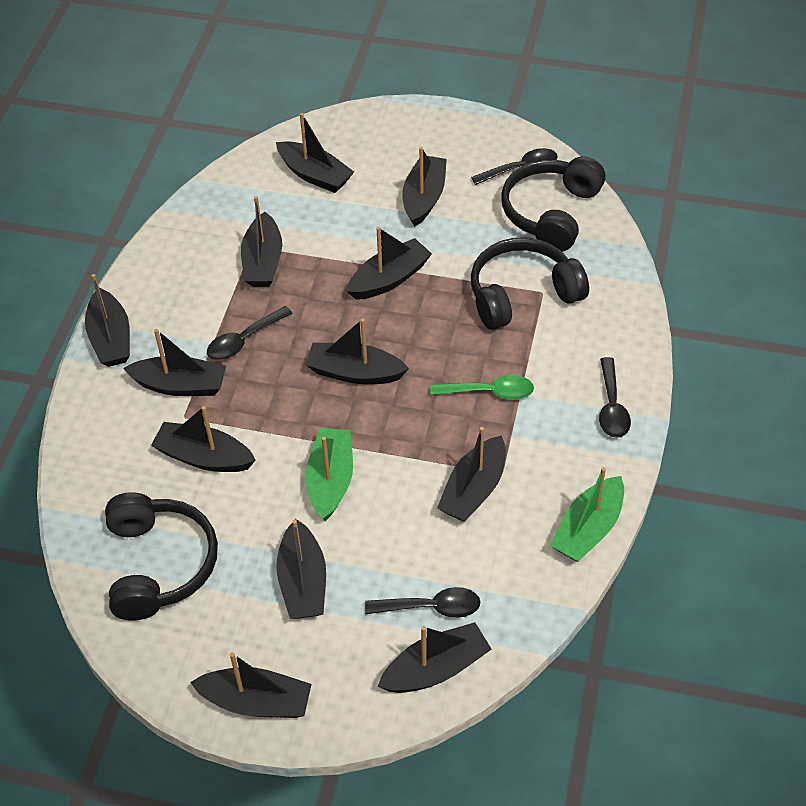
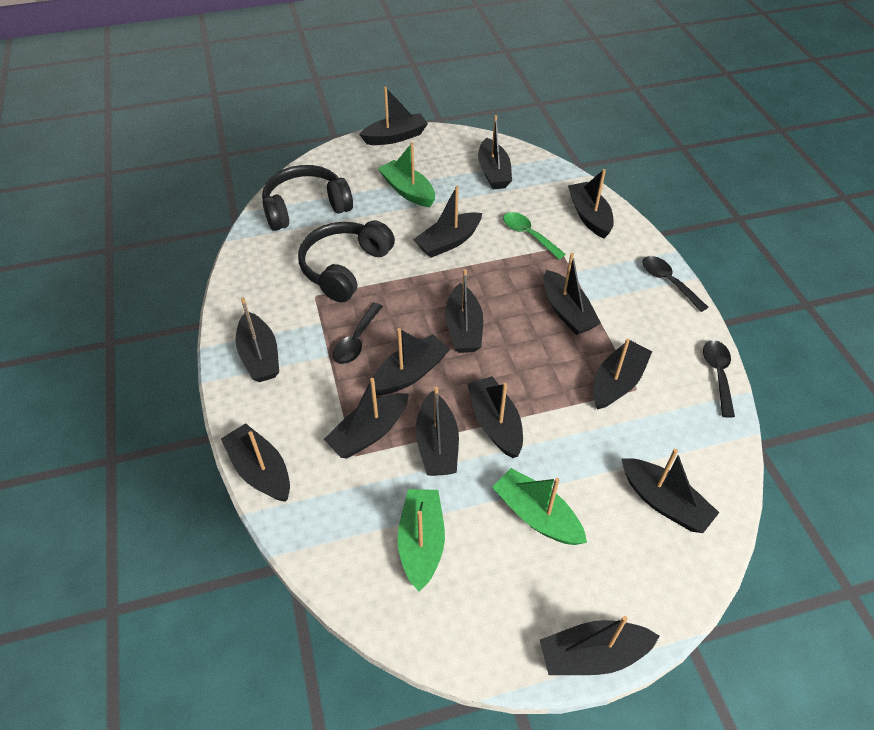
black boat: 12 -> 15
black headphones: 3 -> 2
black spoon: 4 -> 3
green boat: 2 -> 3

